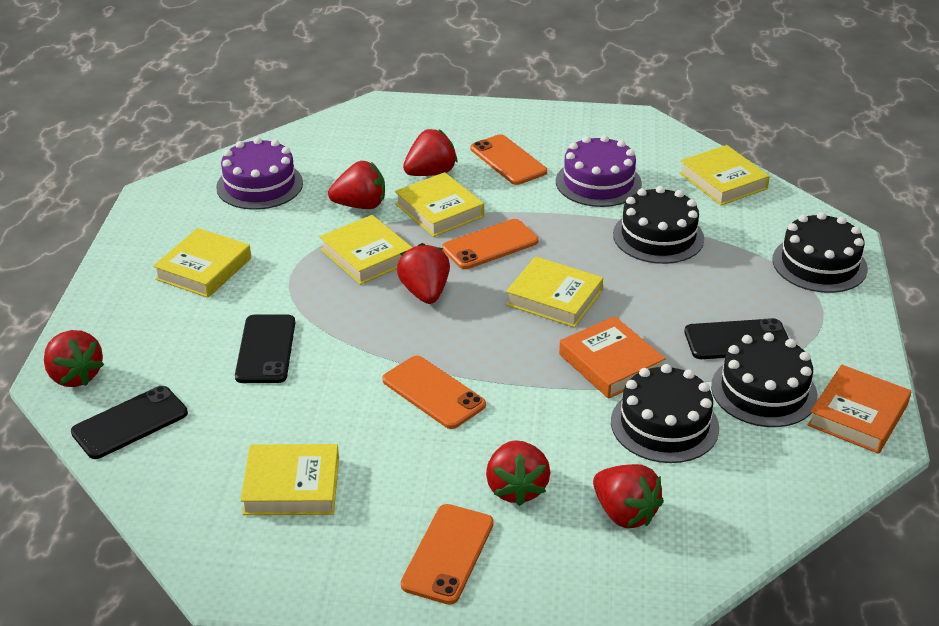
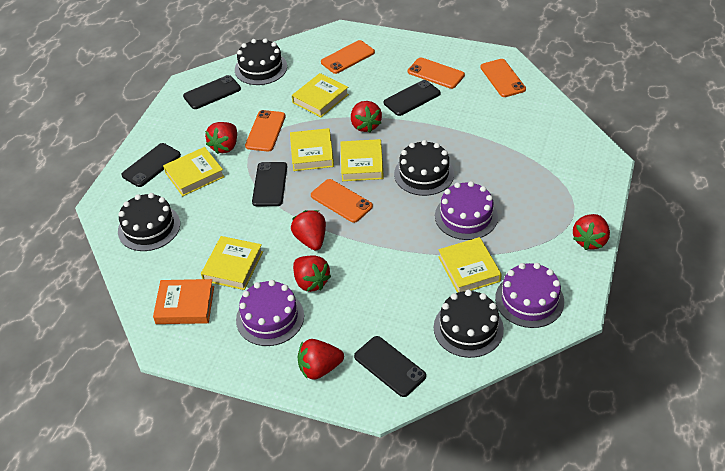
black phone: 3 -> 5
orange book: 2 -> 1
orange phone: 4 -> 5
purple cake: 2 -> 3

